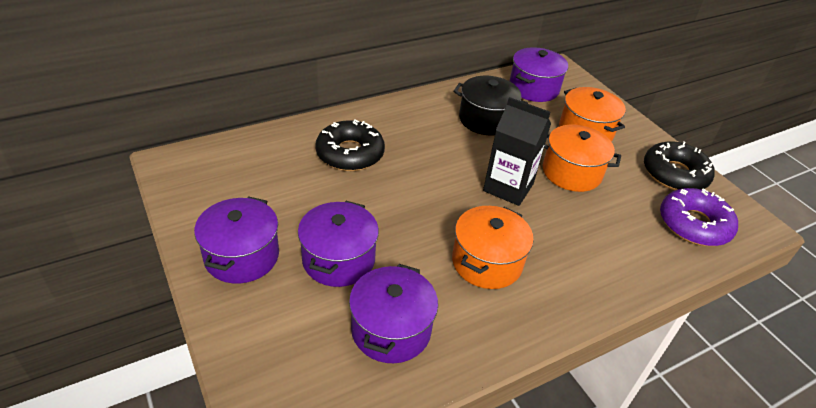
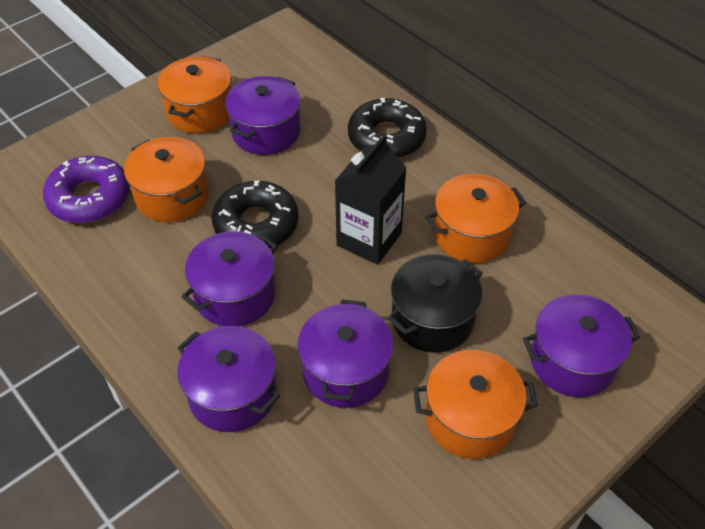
orange pot: 3 -> 4
purple pot: 4 -> 5

